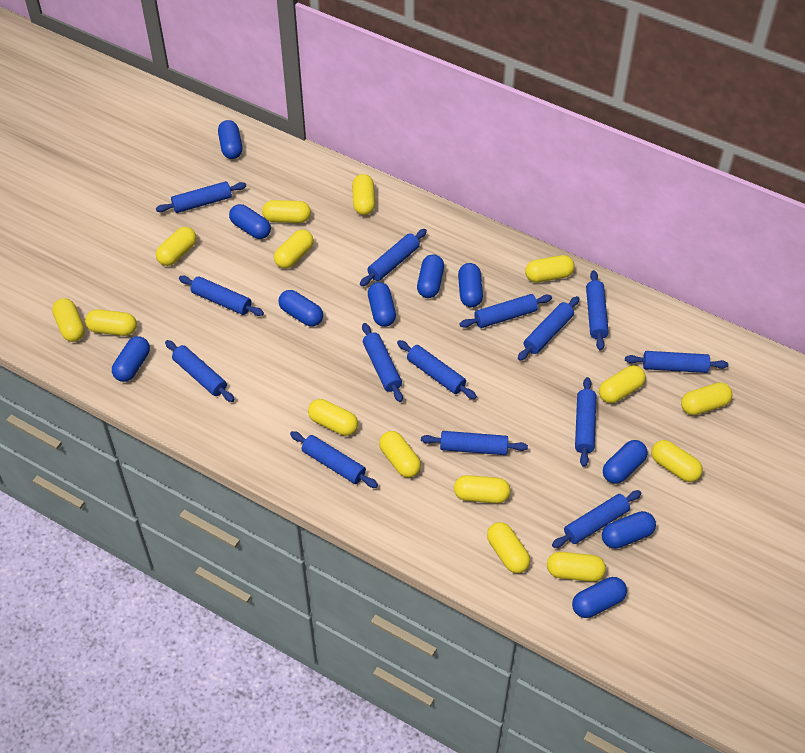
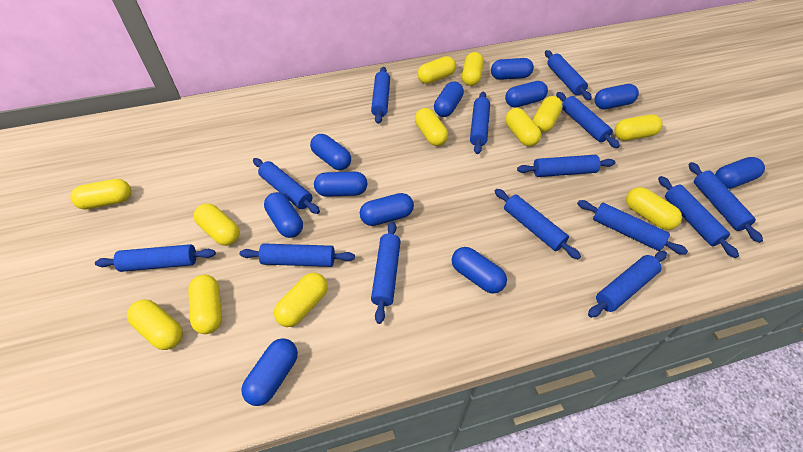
blue capsule: 10 -> 11
yellow capsule: 15 -> 12

